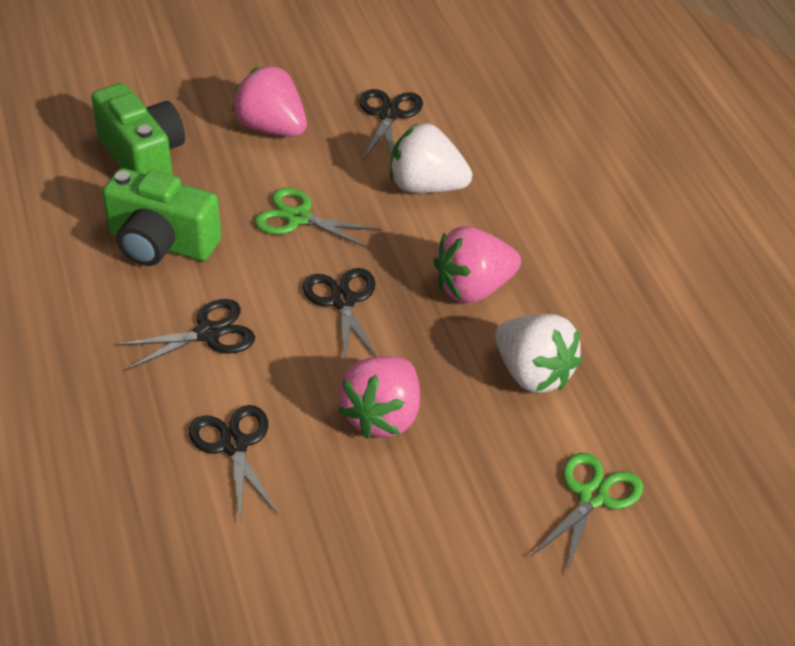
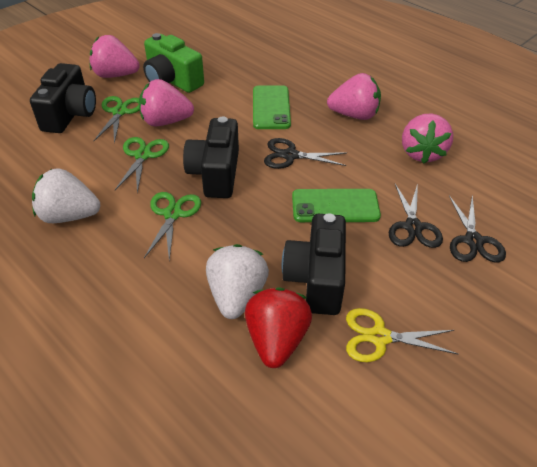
black camera: 0 -> 3
black scissors: 4 -> 3
green camera: 2 -> 1
green phone: 0 -> 2
green scissors: 2 -> 3
pink strawberry: 3 -> 4
red strawberry: 0 -> 1
yellow scissors: 0 -> 1

